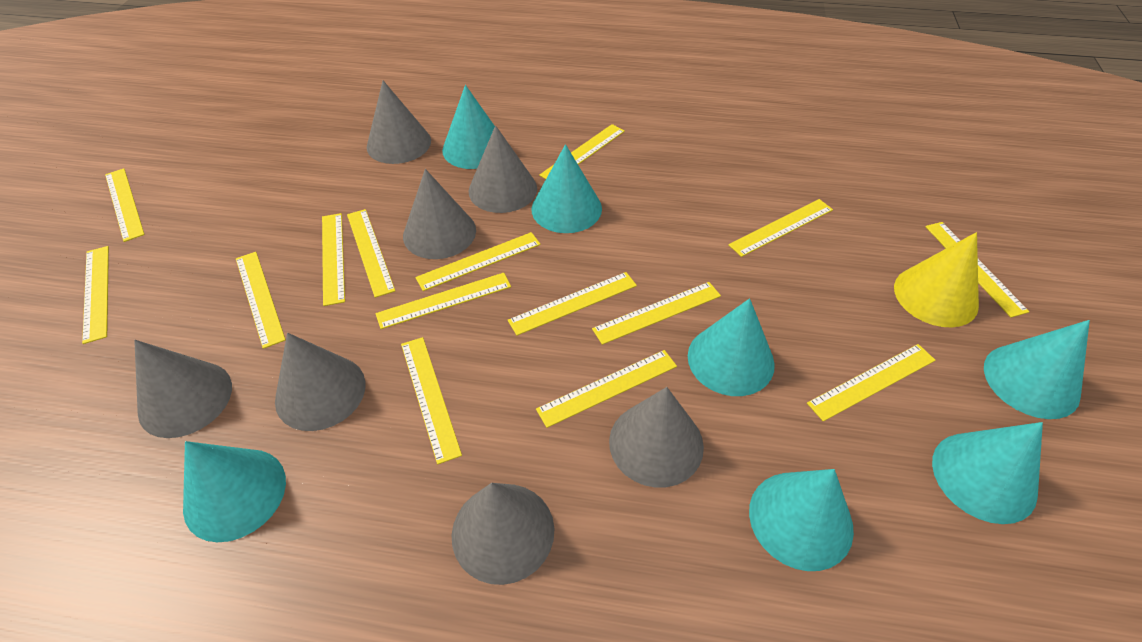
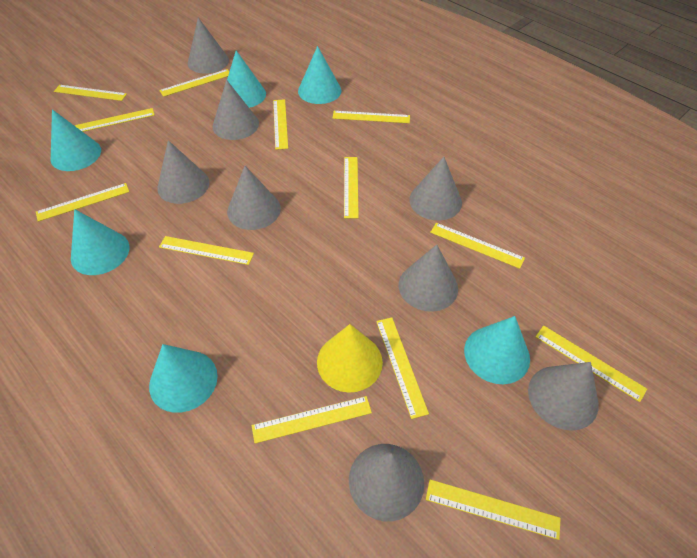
grey cone: 7 -> 8
turquoise cone: 7 -> 6
yellow ruler: 15 -> 13

